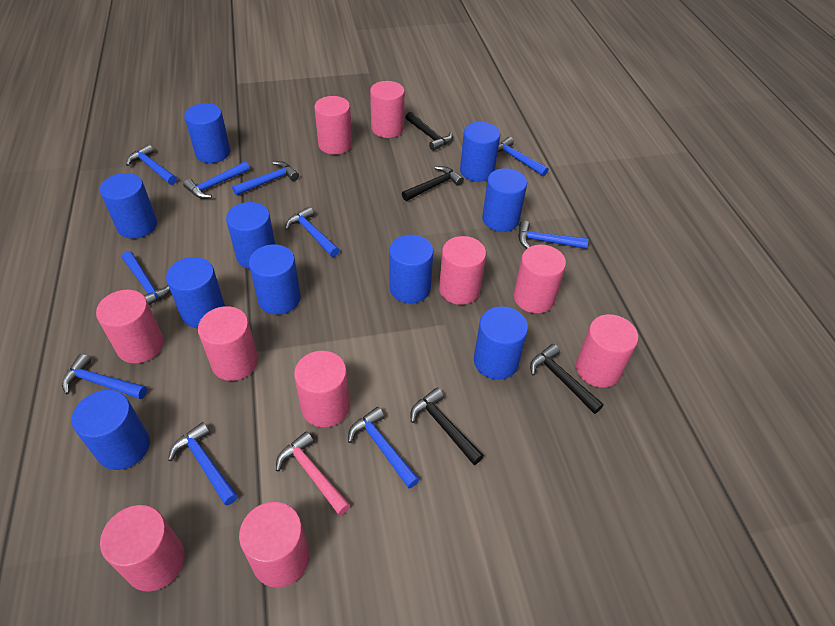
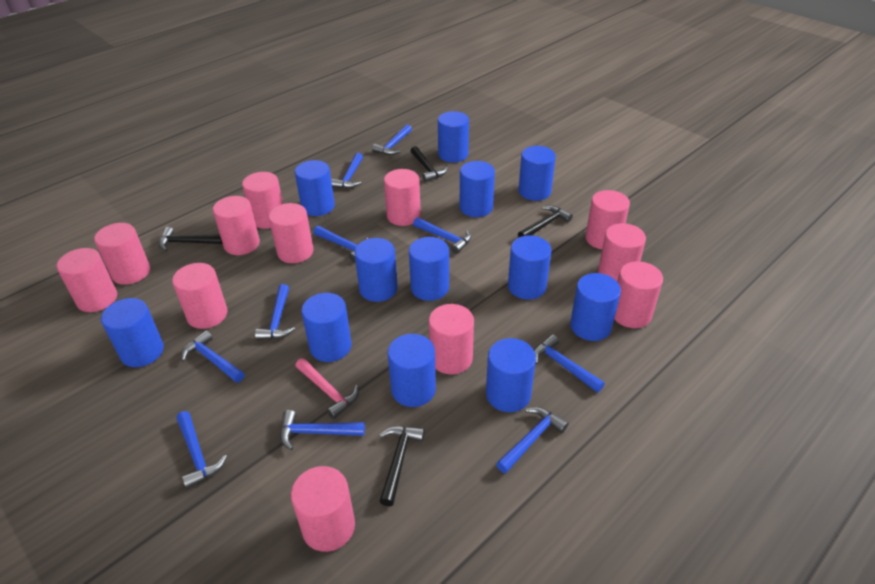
blue cylinder: 10 -> 12
pink cylinder: 10 -> 12

